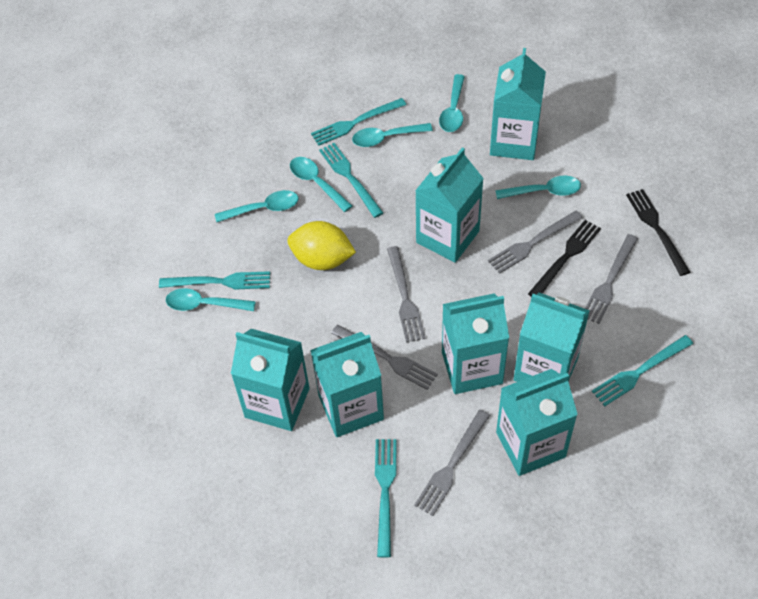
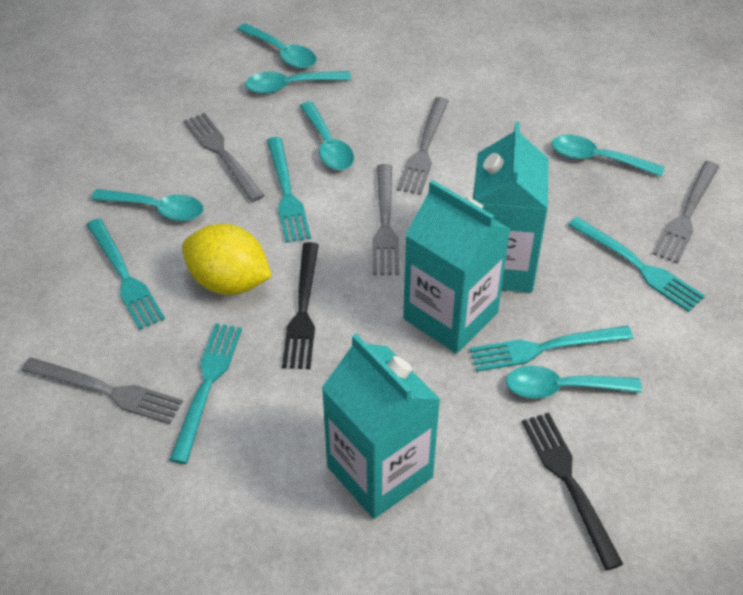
turquoise carton: 7 -> 3

